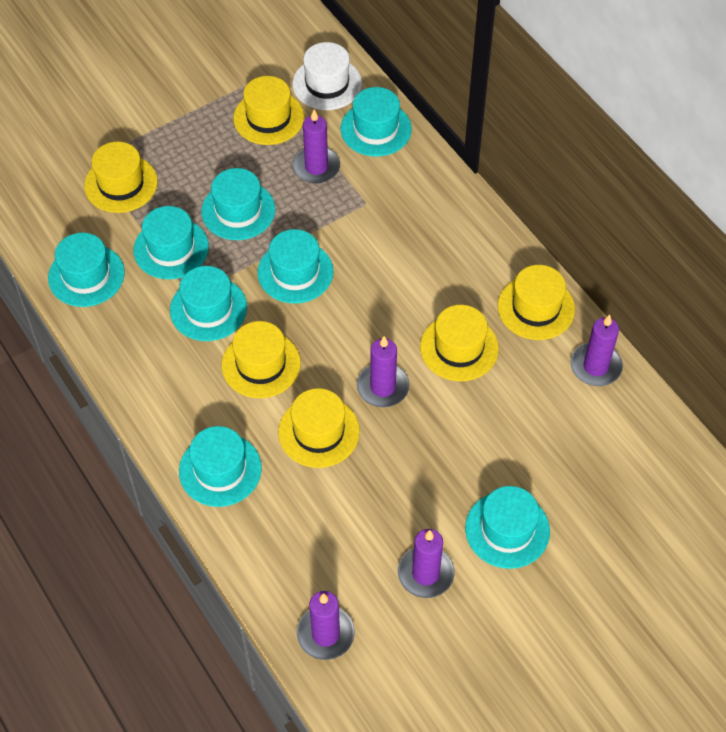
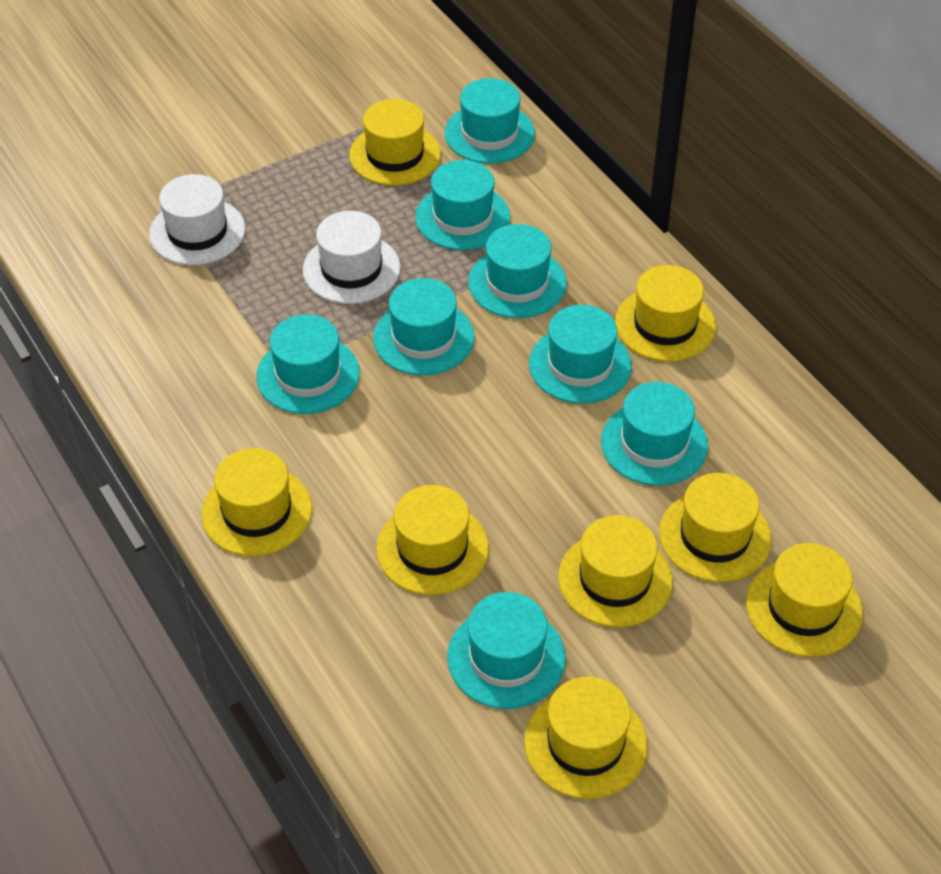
purple candle: 5 -> 0
white hat: 1 -> 2
yellow hat: 6 -> 8

